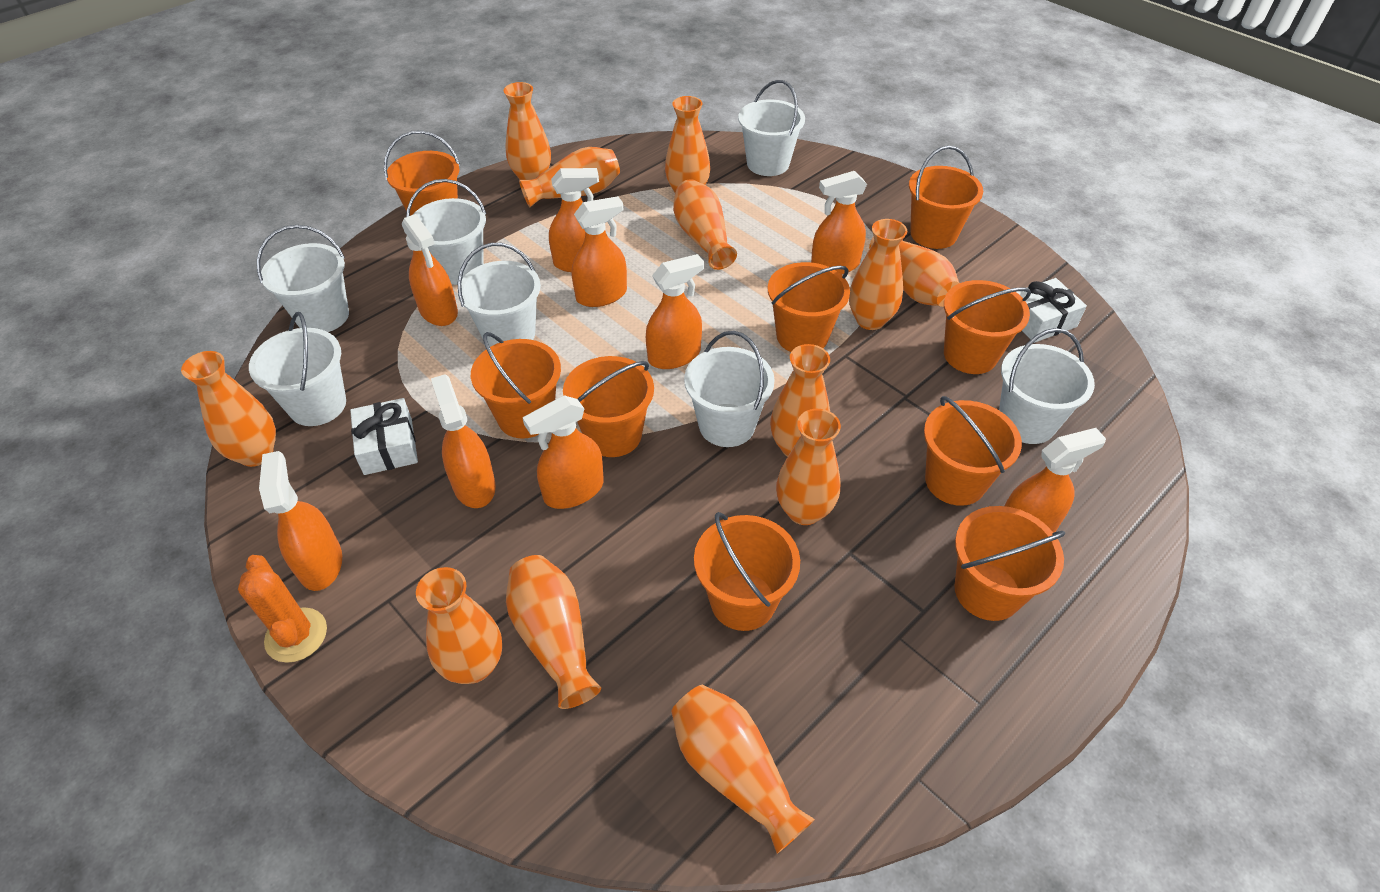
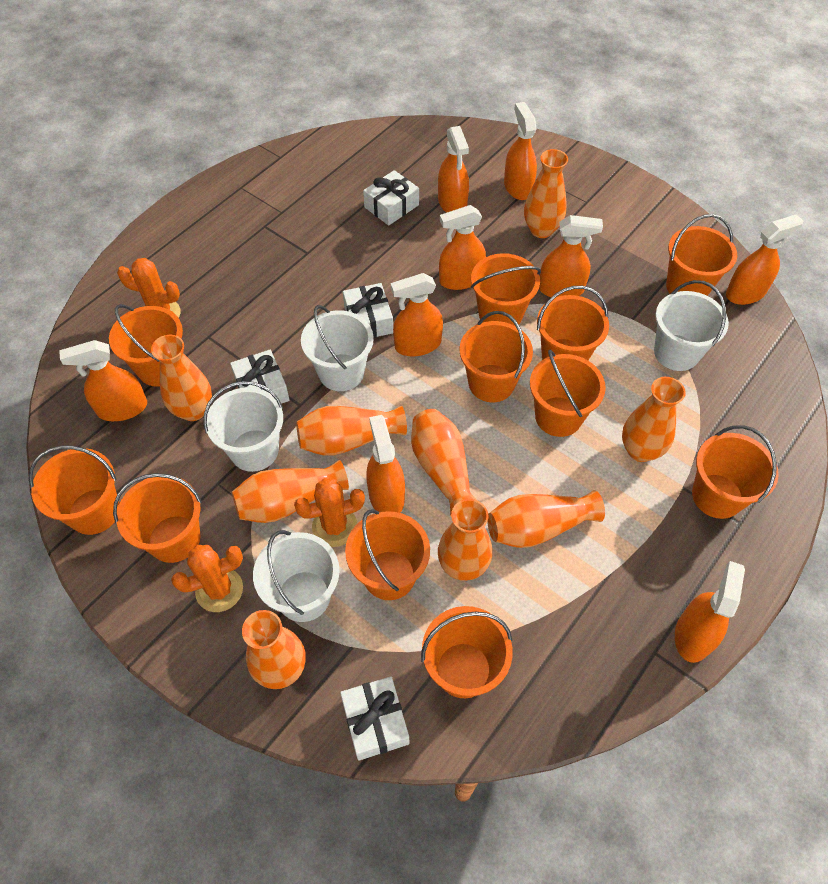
orange bucket: 9 -> 11
orange cactus: 1 -> 3
orange vase: 12 -> 9
white bucket: 7 -> 4
white gift: 2 -> 4

